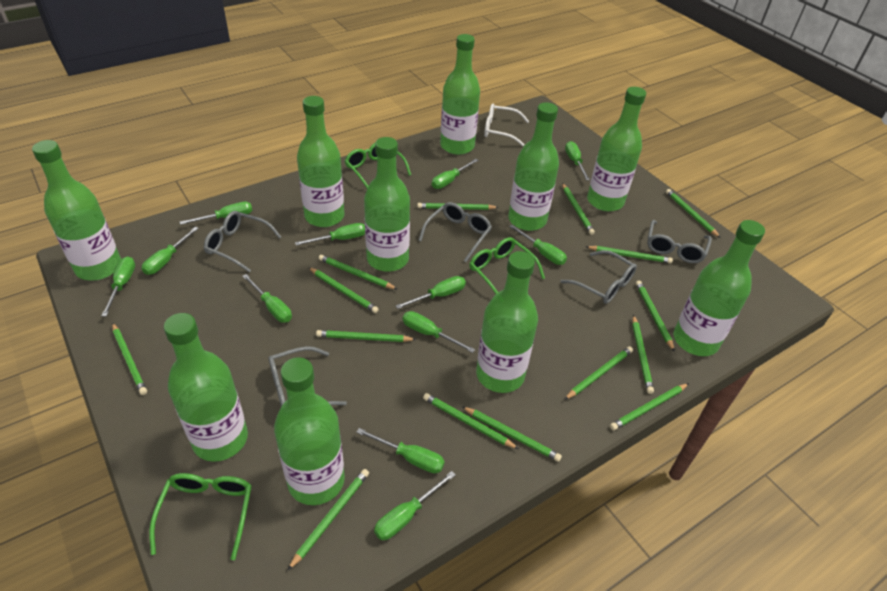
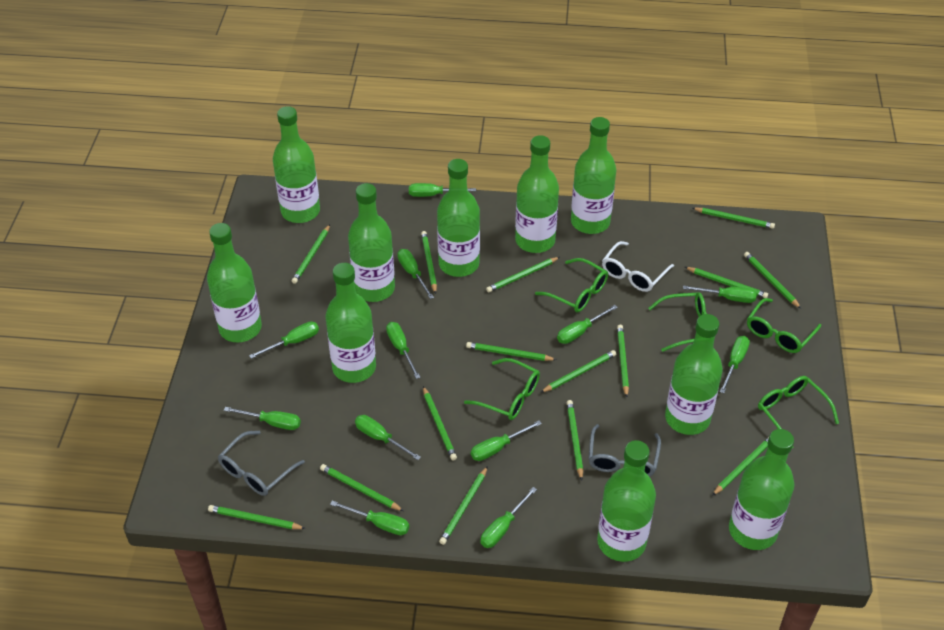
green glasses: 3 -> 5
grey glasses: 5 -> 2

